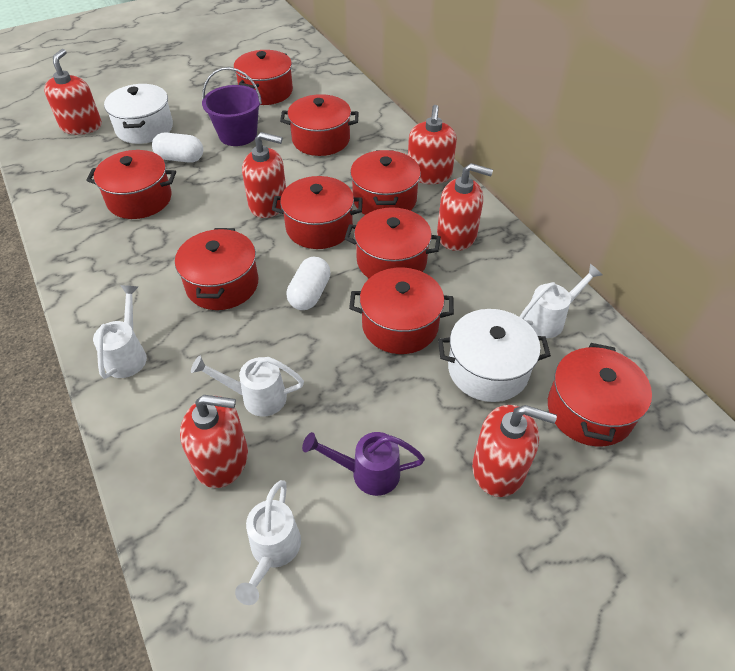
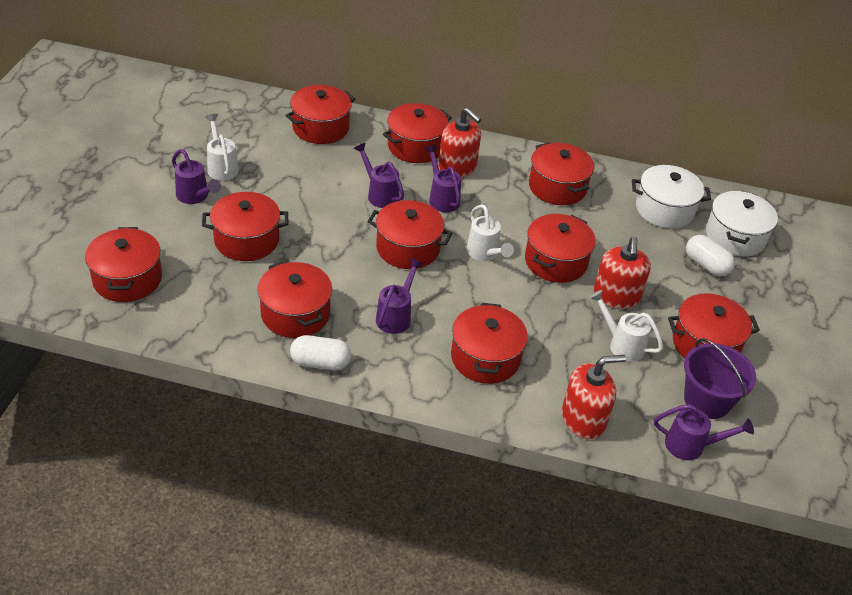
purple watering can: 1 -> 5
red pot: 9 -> 10
red soap dispenser: 6 -> 3
white watering can: 4 -> 3

